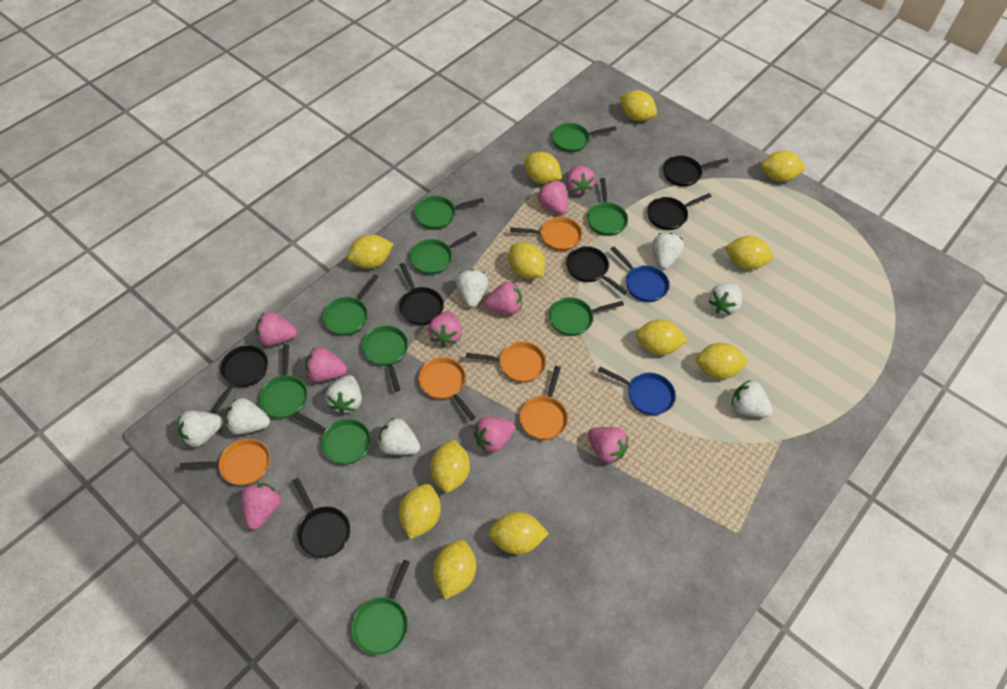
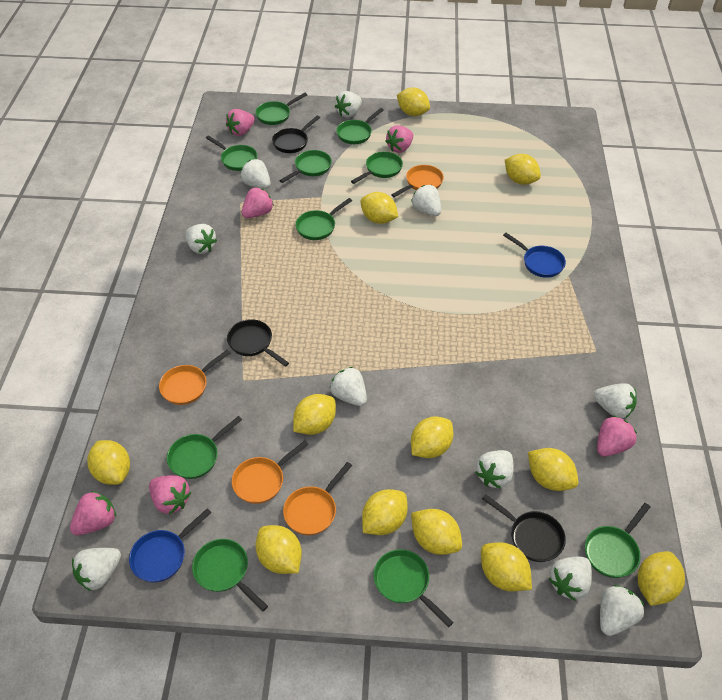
black pan: 6 -> 3
orange pan: 5 -> 4
pink strawberry: 9 -> 6
white strawberry: 8 -> 10

